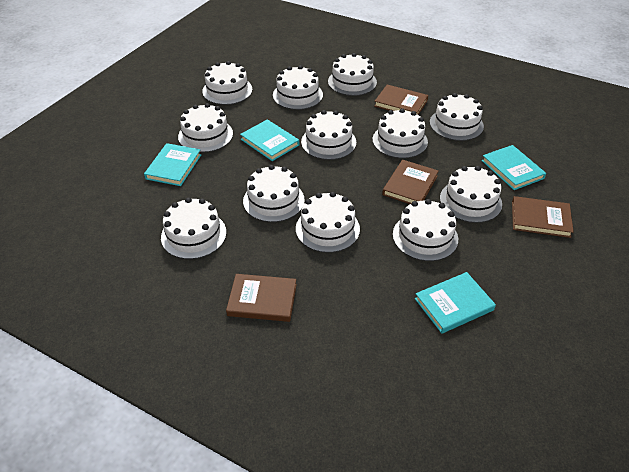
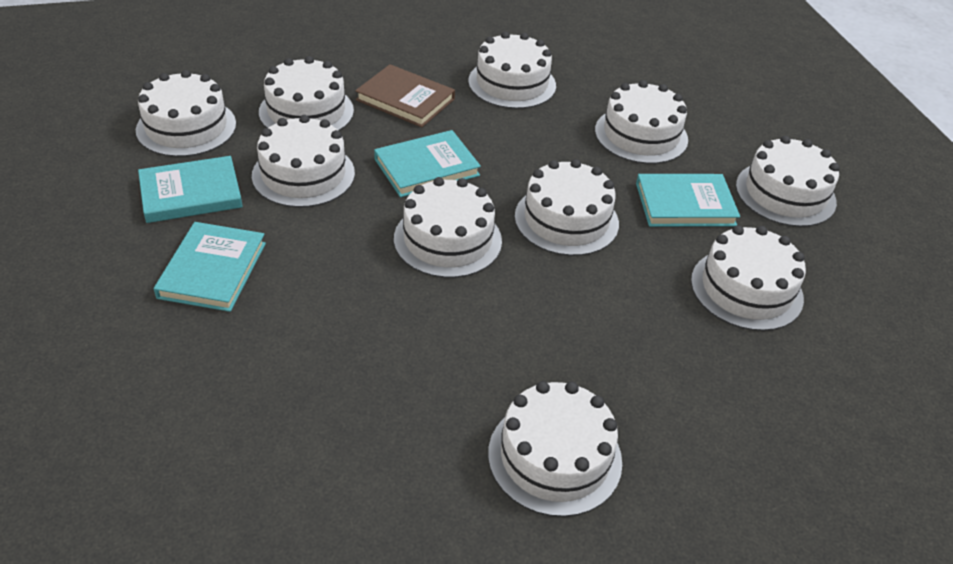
brown book: 4 -> 1
white cake: 12 -> 10

